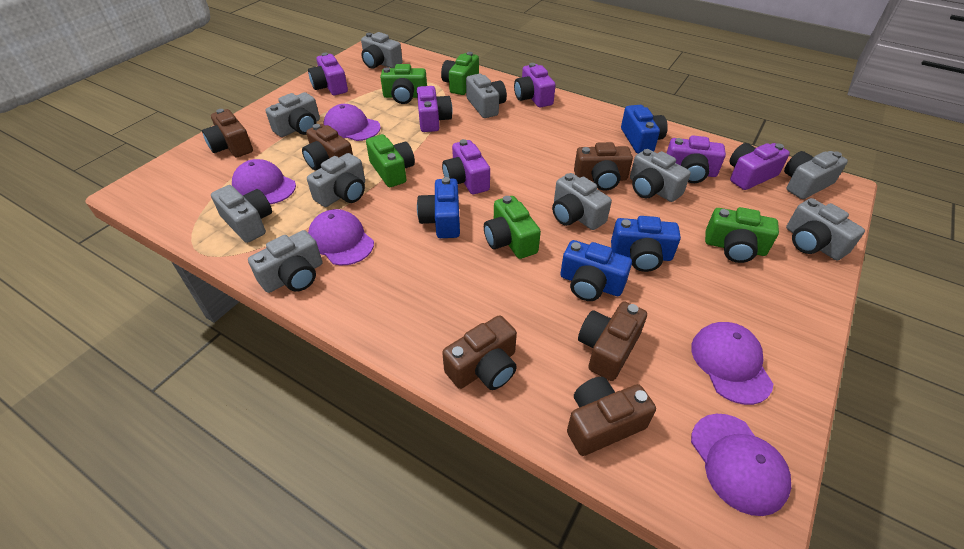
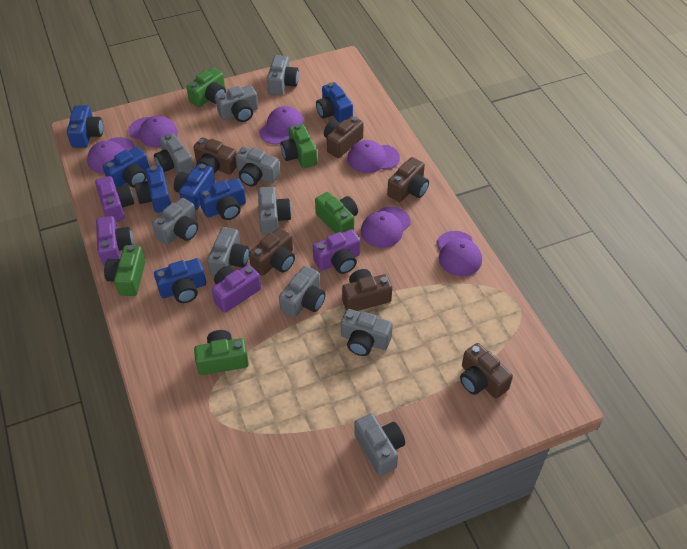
blue camera: 4 -> 7
purple camera: 6 -> 4
purple cap: 5 -> 6

